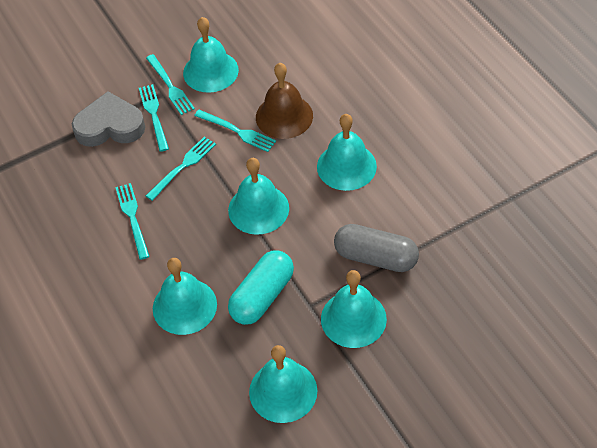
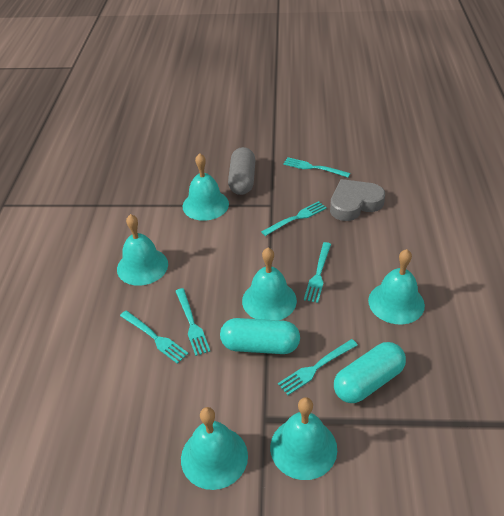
brown bell: 1 -> 0
turquoise capsule: 1 -> 2
turquoise fork: 5 -> 6

